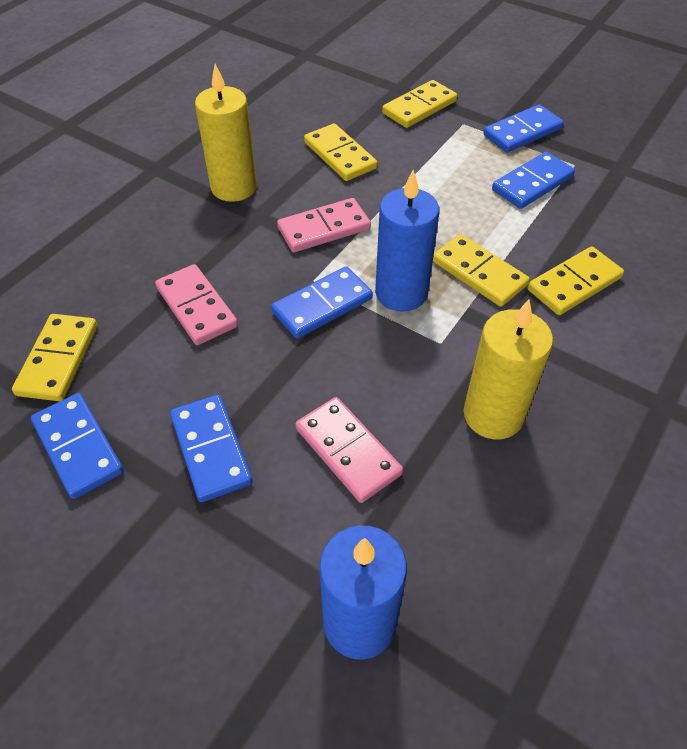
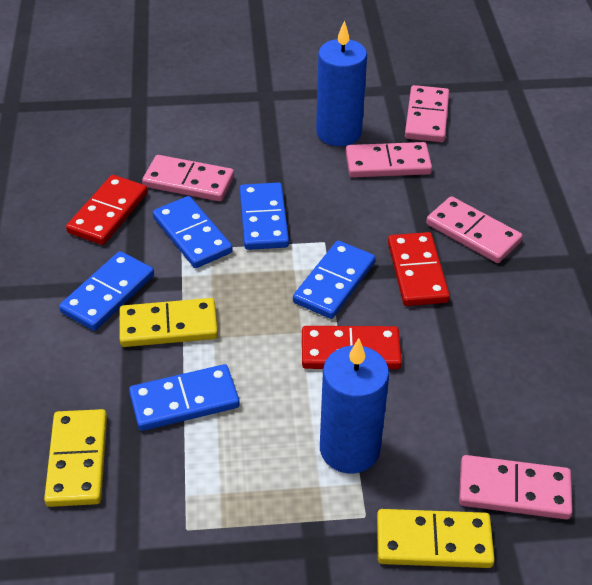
pink domino: 3 -> 5
red domino: 0 -> 3
yellow candle: 2 -> 0
yellow domino: 5 -> 3

